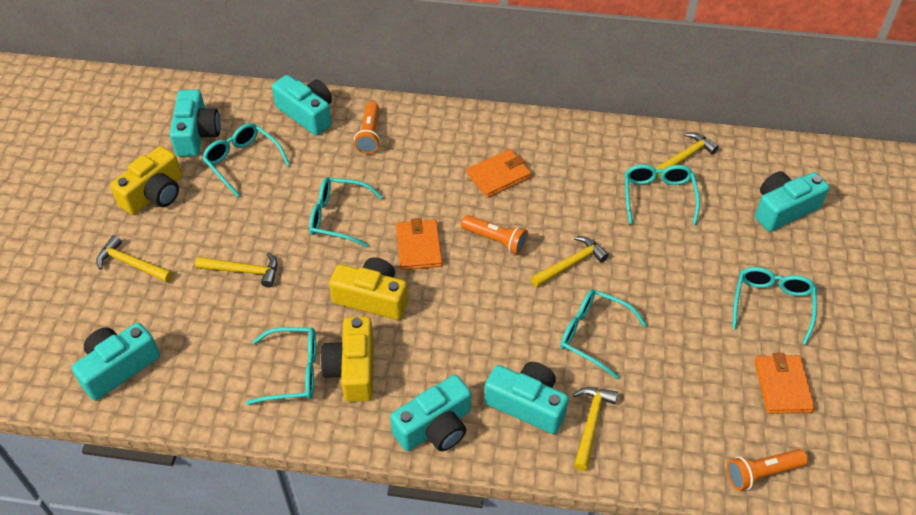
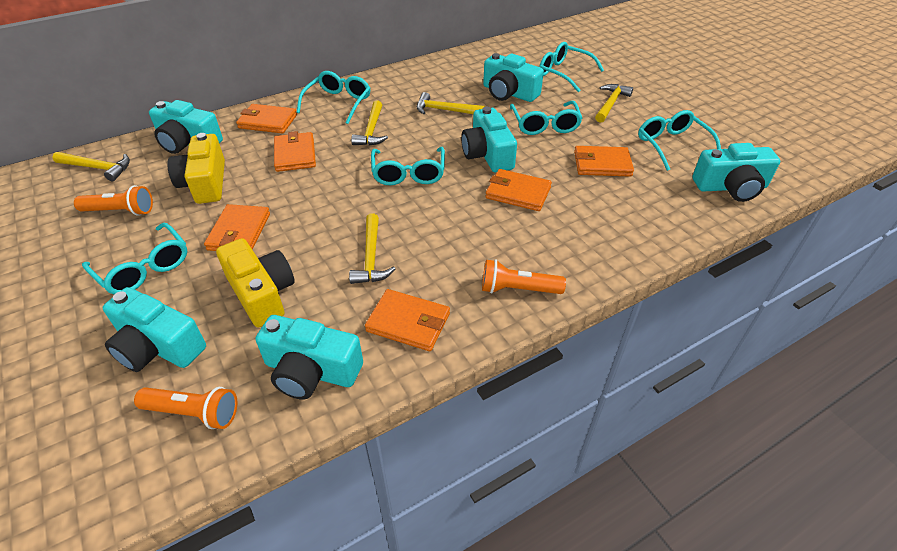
orange wallet: 3 -> 6
yellow camera: 3 -> 2

